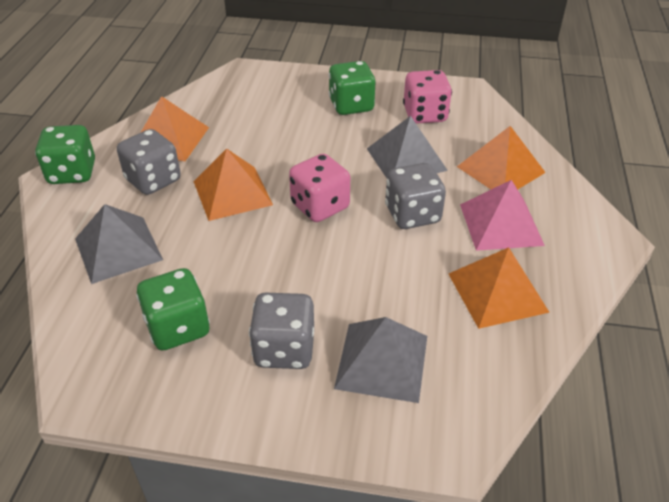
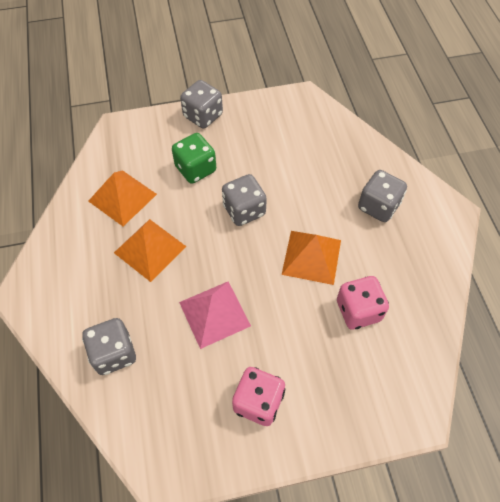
green dice: 3 -> 1
grey dice: 3 -> 4
grey pyramid: 3 -> 0
orange pyramid: 4 -> 3

